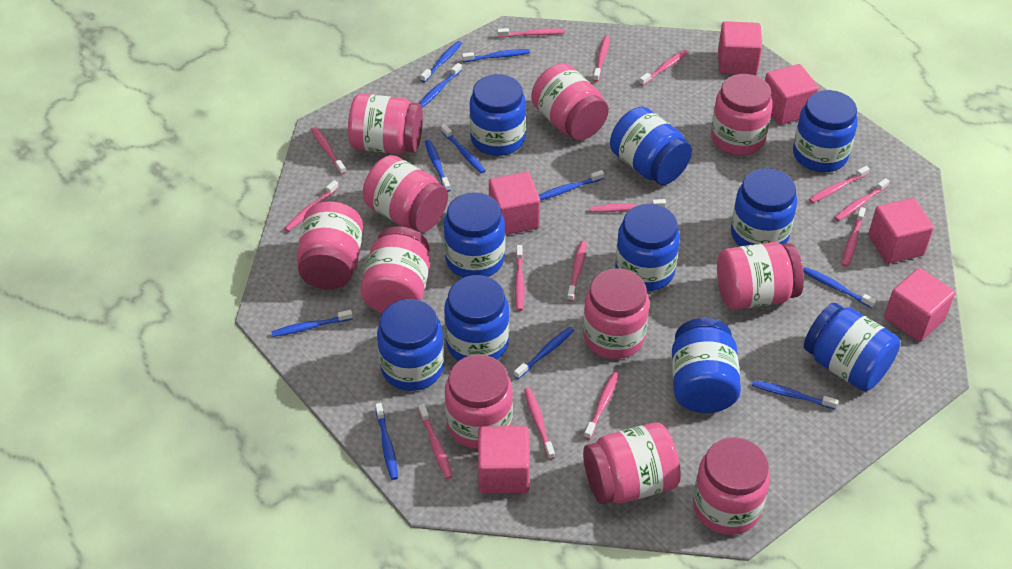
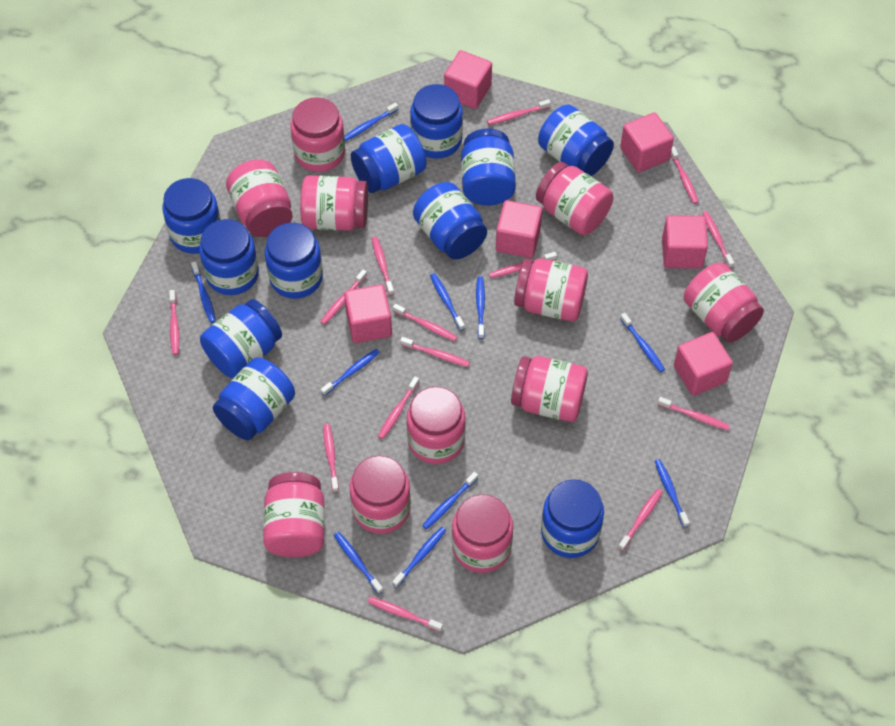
blue jar: 10 -> 11
blue toothbrush: 11 -> 10

